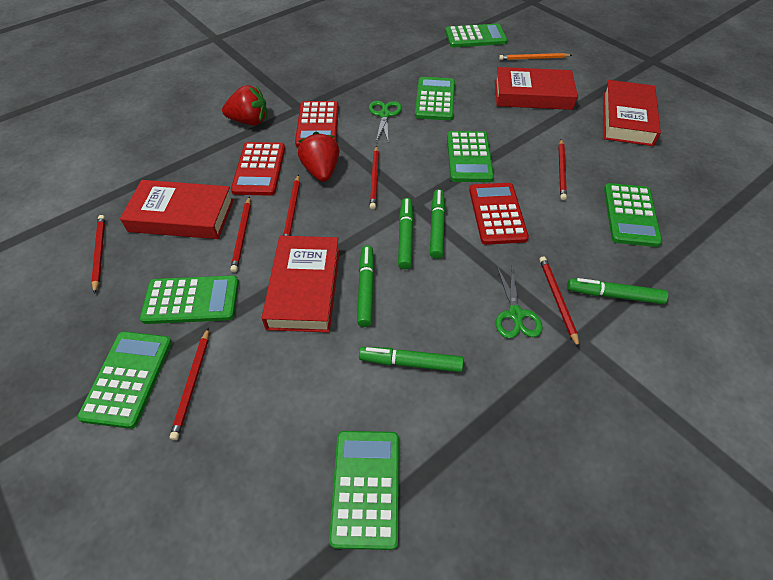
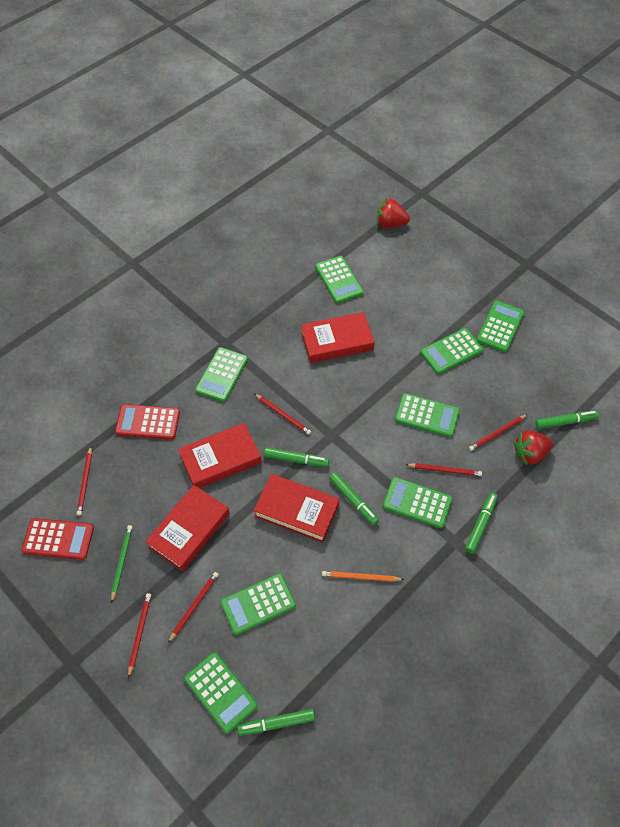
green calculator: 7 -> 8
green pencil: 0 -> 1
green scissors: 2 -> 0
red calculator: 3 -> 2
red pencil: 7 -> 6

